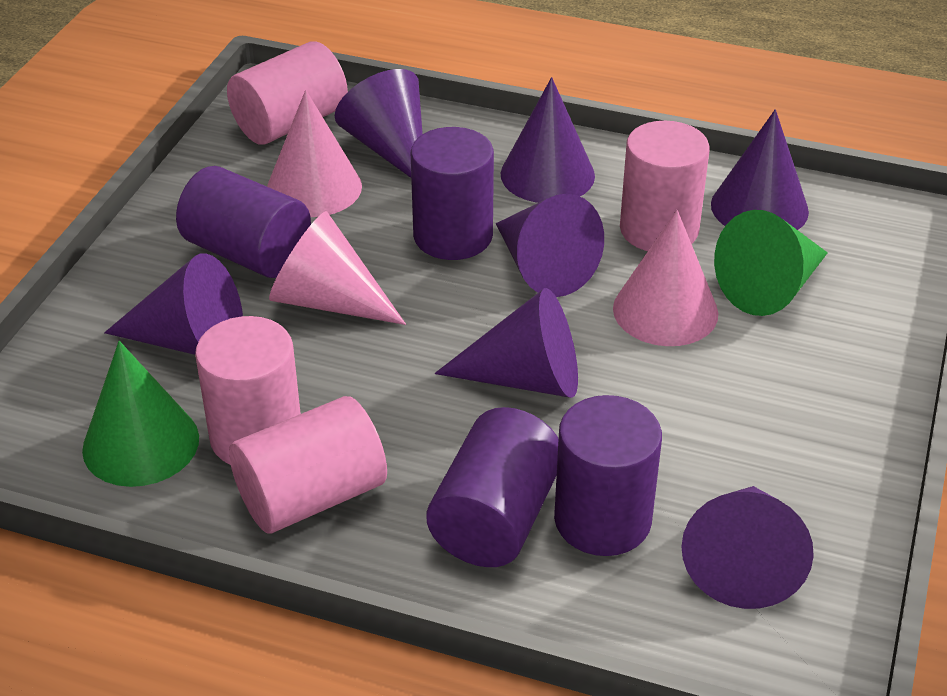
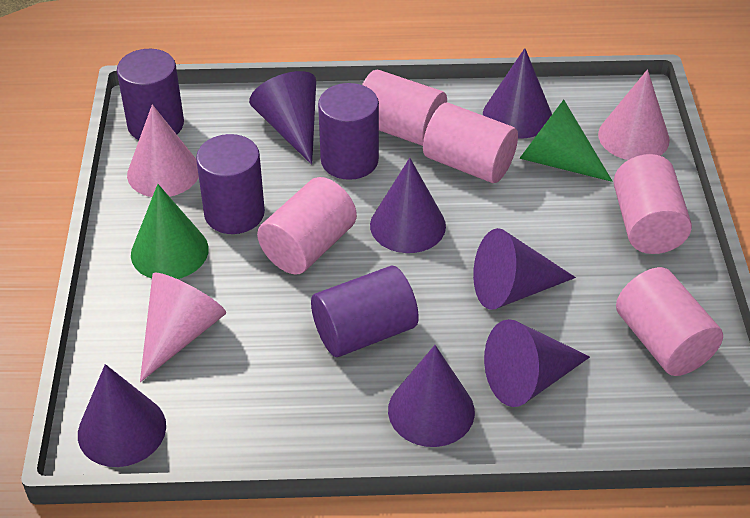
pink cylinder: 4 -> 5

